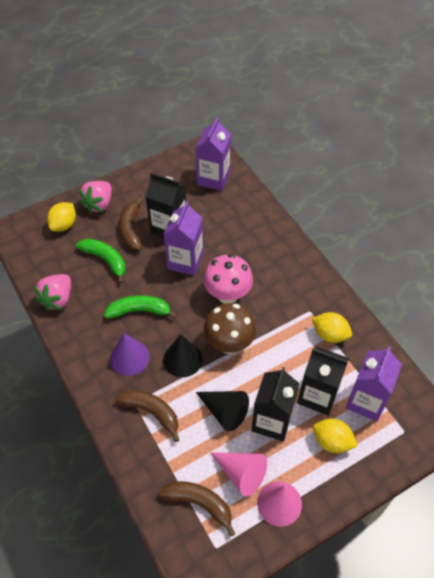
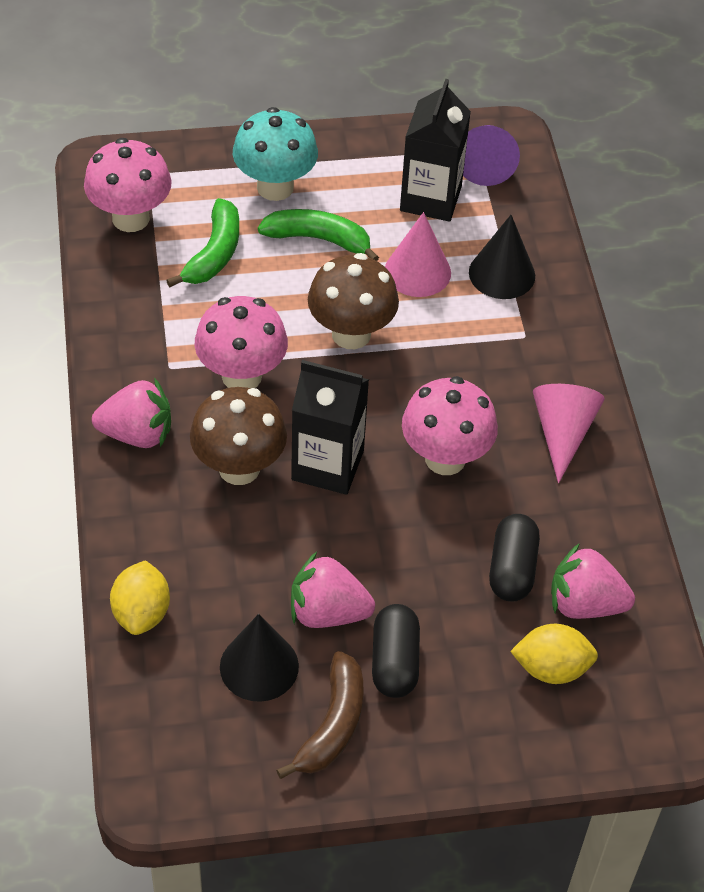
black capsule: 0 -> 2
black carton: 3 -> 2
brown banana: 3 -> 1
brown mushroom: 1 -> 2
pink mushroom: 1 -> 3
pink strawberry: 2 -> 3
purple carton: 3 -> 0
turquoise mushroom: 0 -> 1
yellow lemon: 3 -> 2

